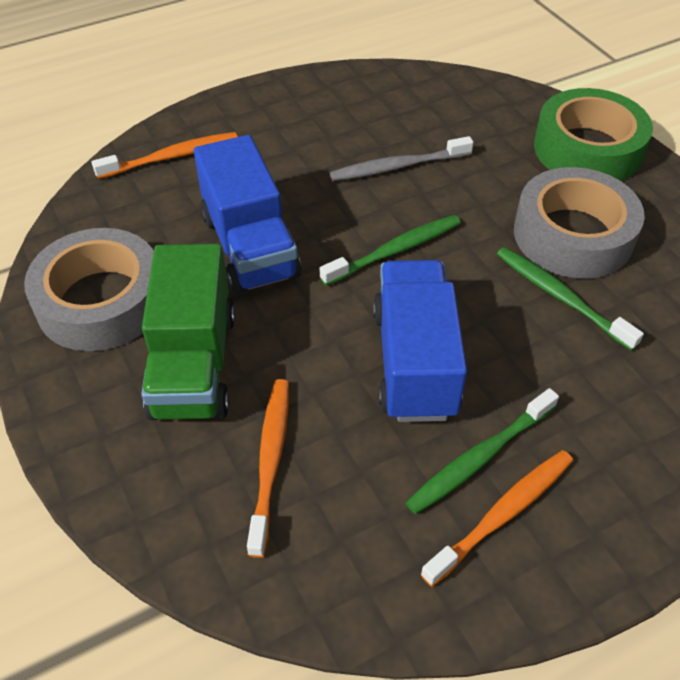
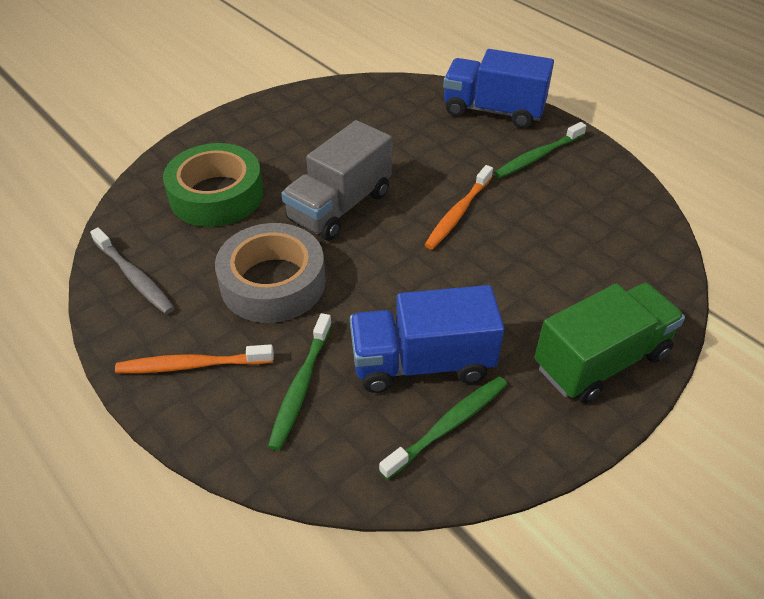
grey tape: 2 -> 1
grey truck: 0 -> 1
orange toothbrush: 3 -> 2

